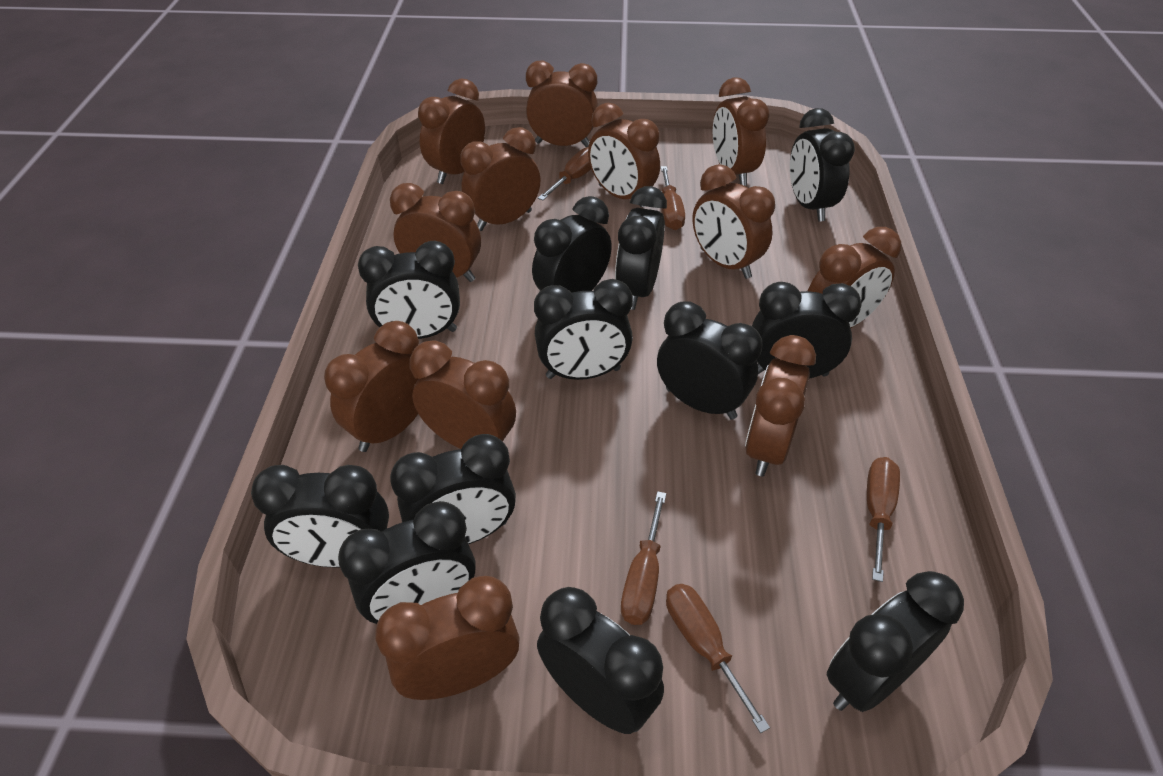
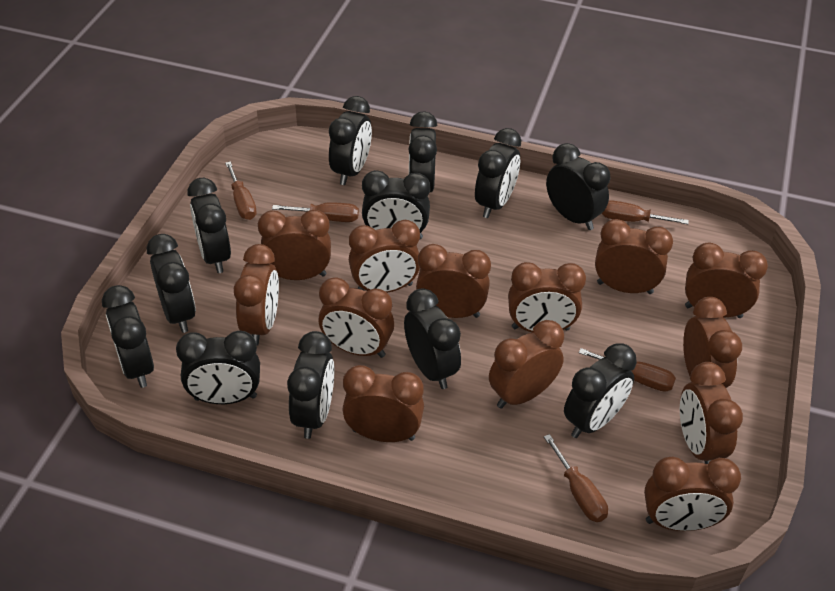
brown clock: 12 -> 13

